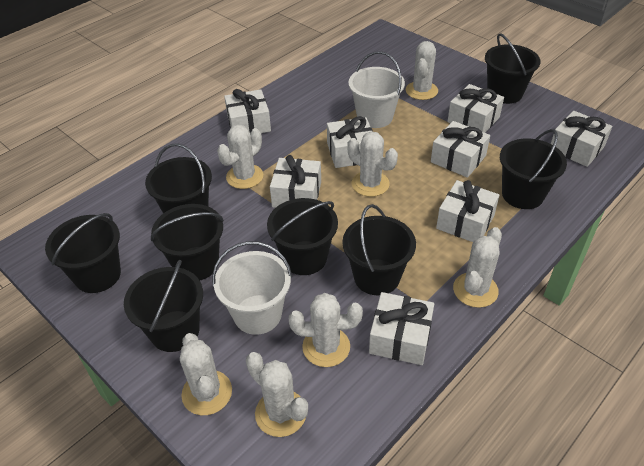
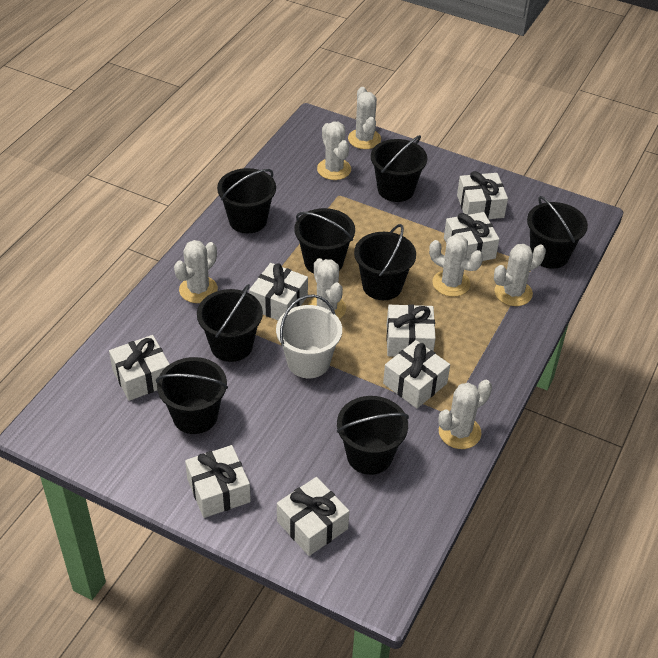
white bucket: 2 -> 1

